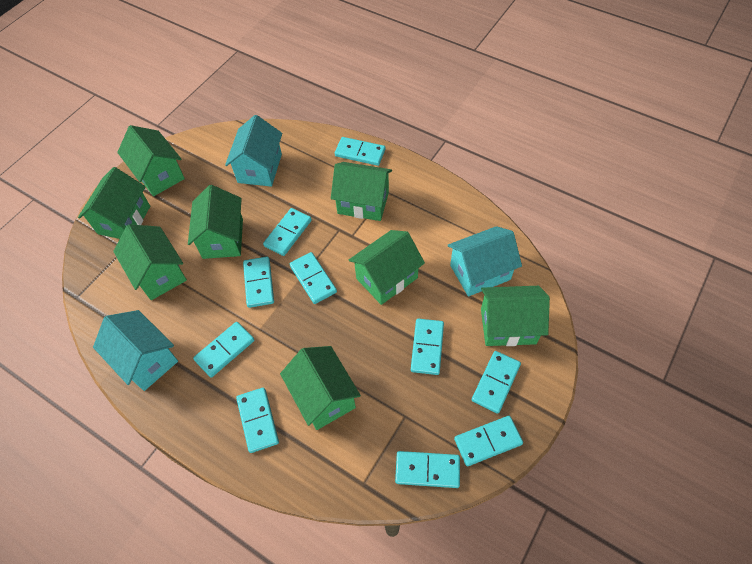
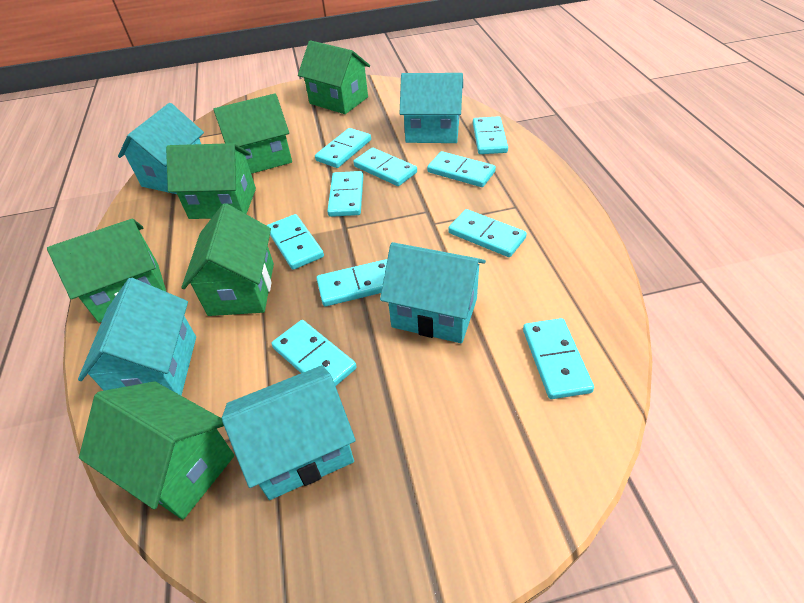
green house: 8 -> 6
turquoise house: 3 -> 5

